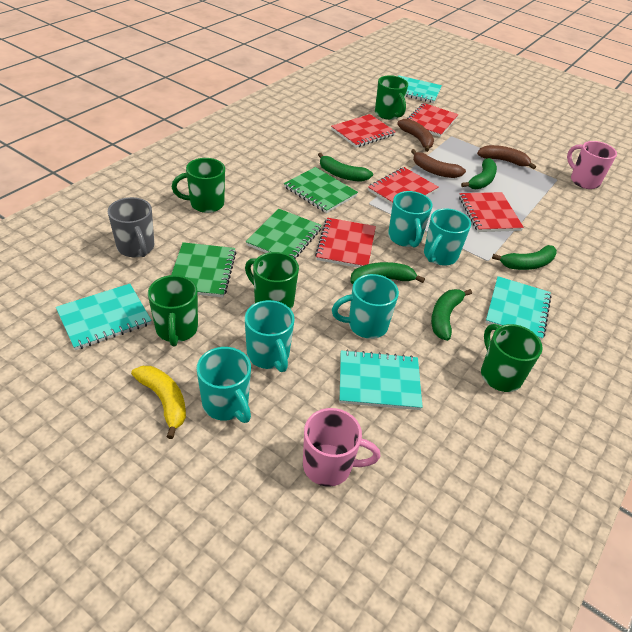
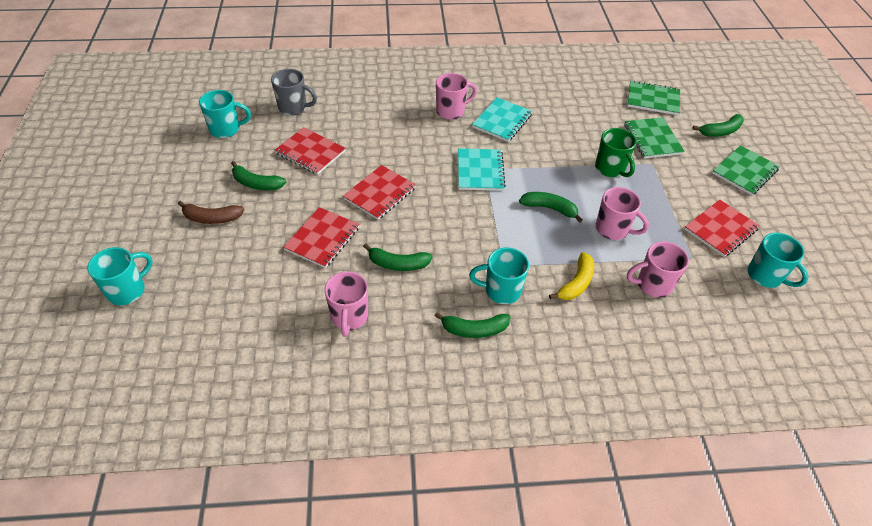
brown banana: 3 -> 1
green mug: 5 -> 1
pink mug: 2 -> 4
red notebook: 5 -> 4
turquoise mug: 5 -> 4
turquoise notebook: 4 -> 2

